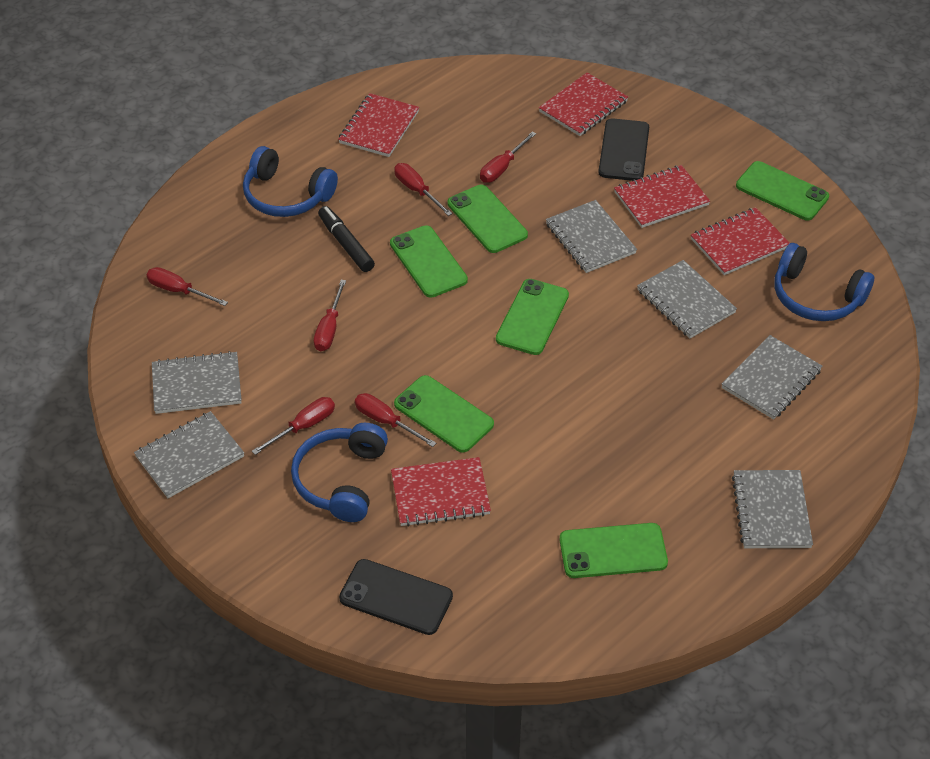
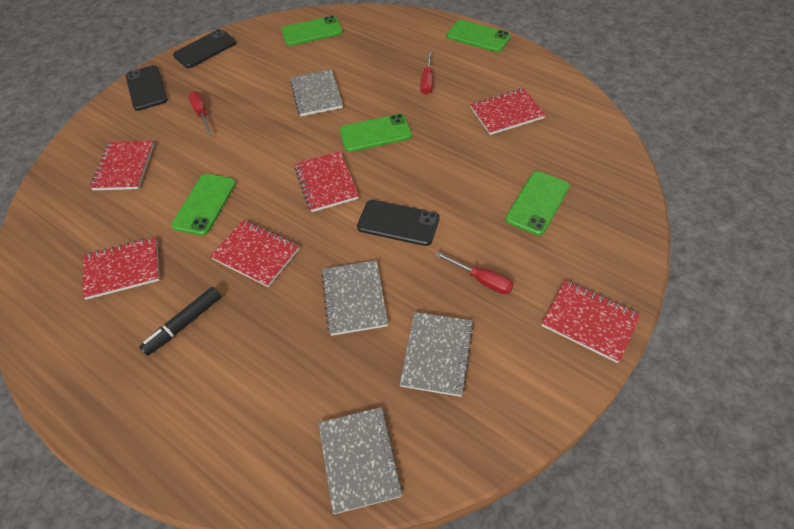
black phone: 2 -> 3
blue headphones: 3 -> 0
green phone: 6 -> 5
grey notebook: 6 -> 4
red notebook: 5 -> 6
red screwdriver: 6 -> 3

